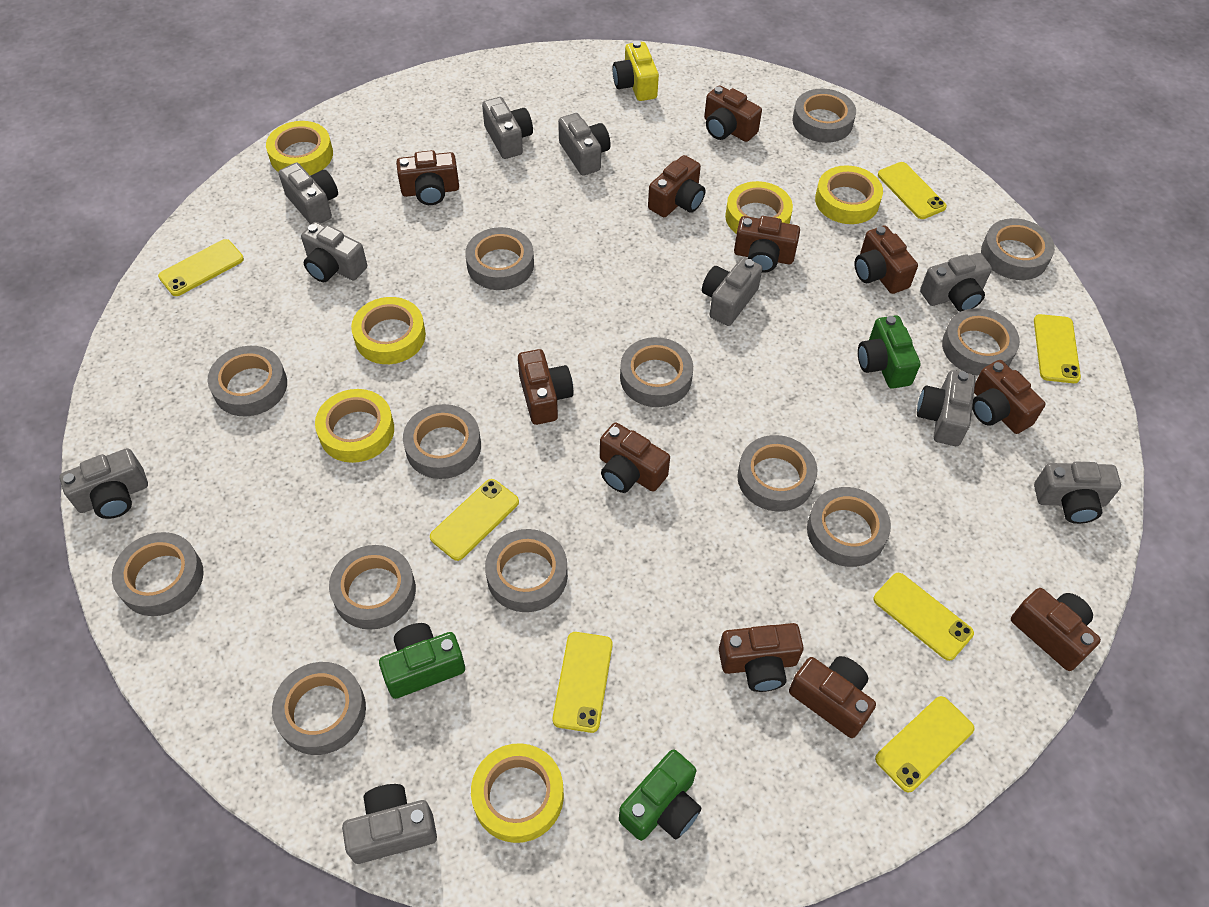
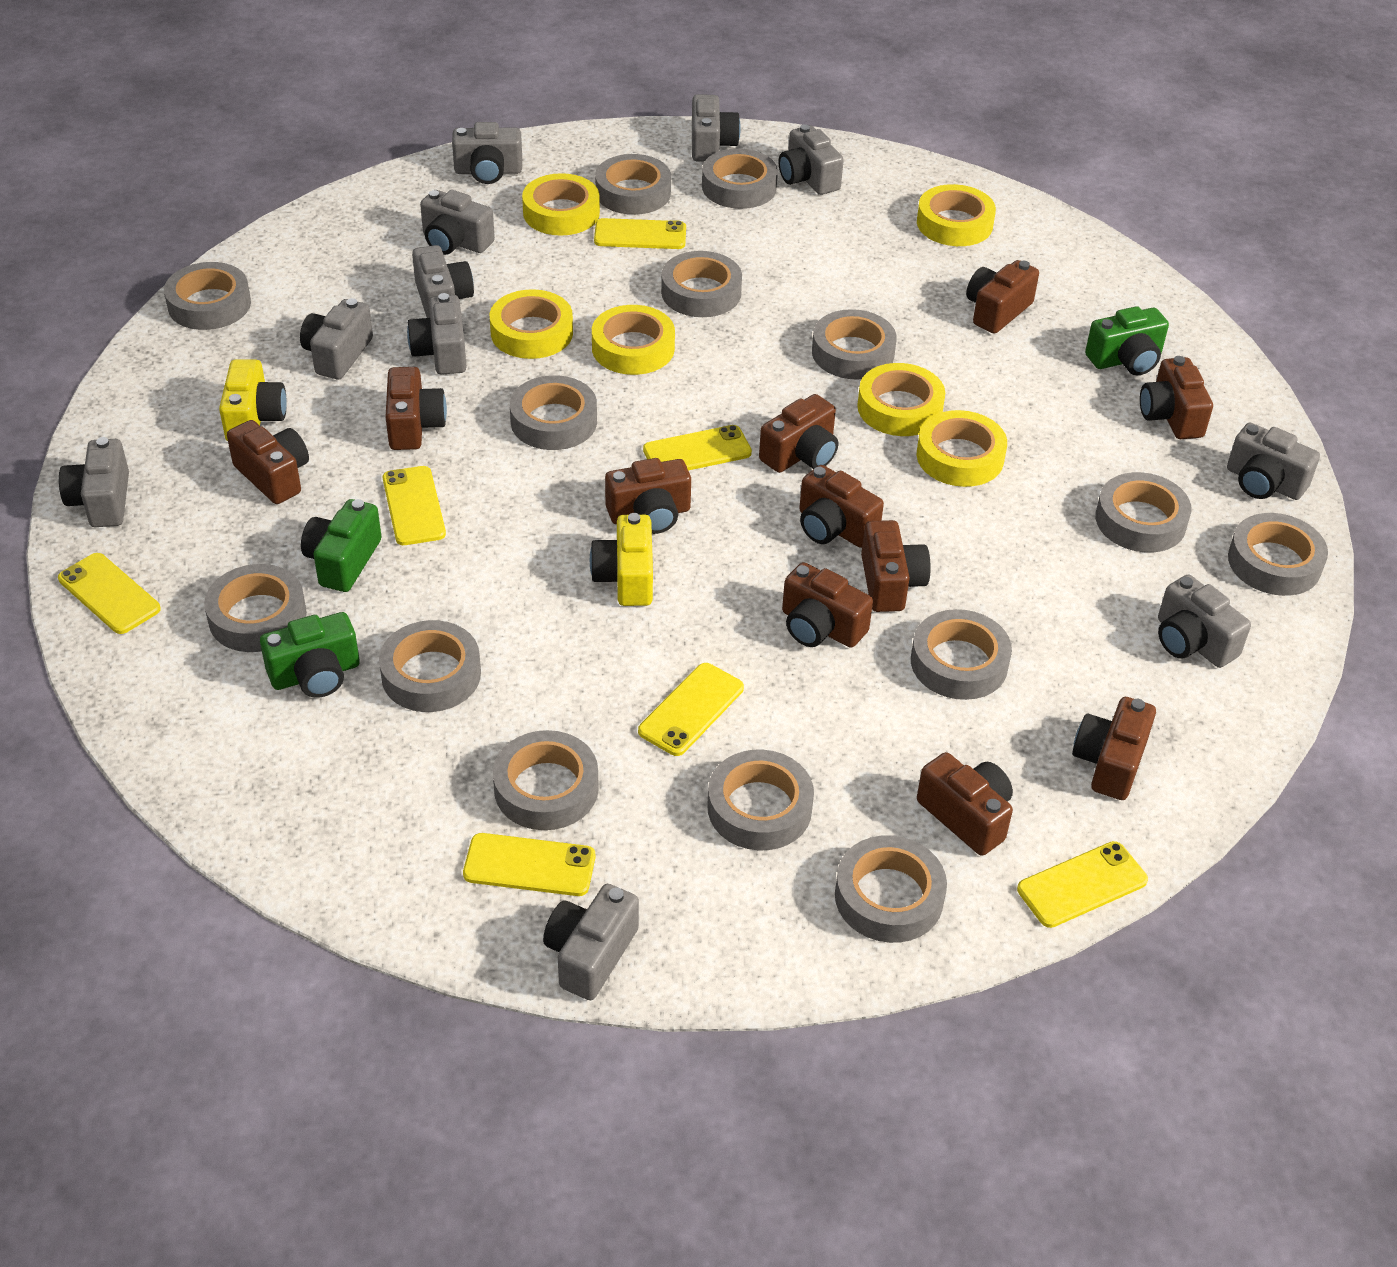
grey camera: 10 -> 11
grey tape: 13 -> 14
yellow camera: 1 -> 2

